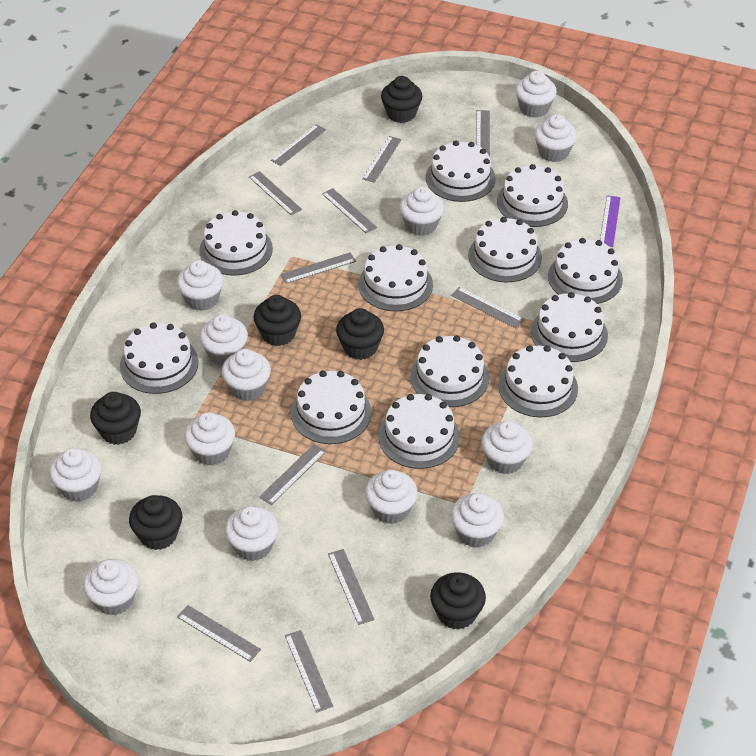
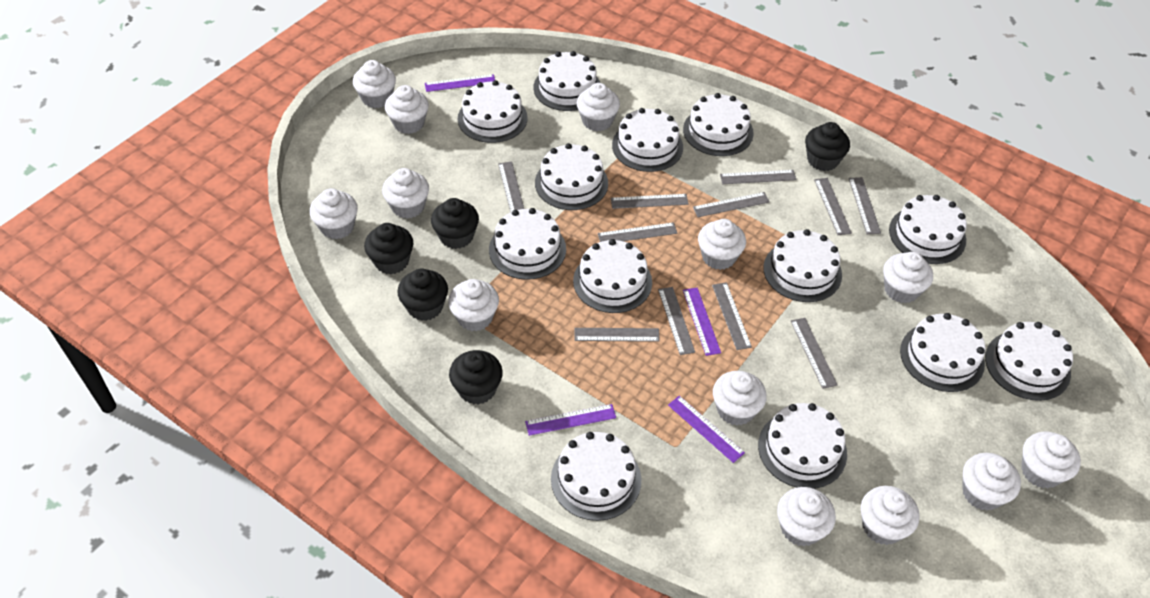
black cupcake: 6 -> 5
purple ruler: 1 -> 4
white cake: 12 -> 13

